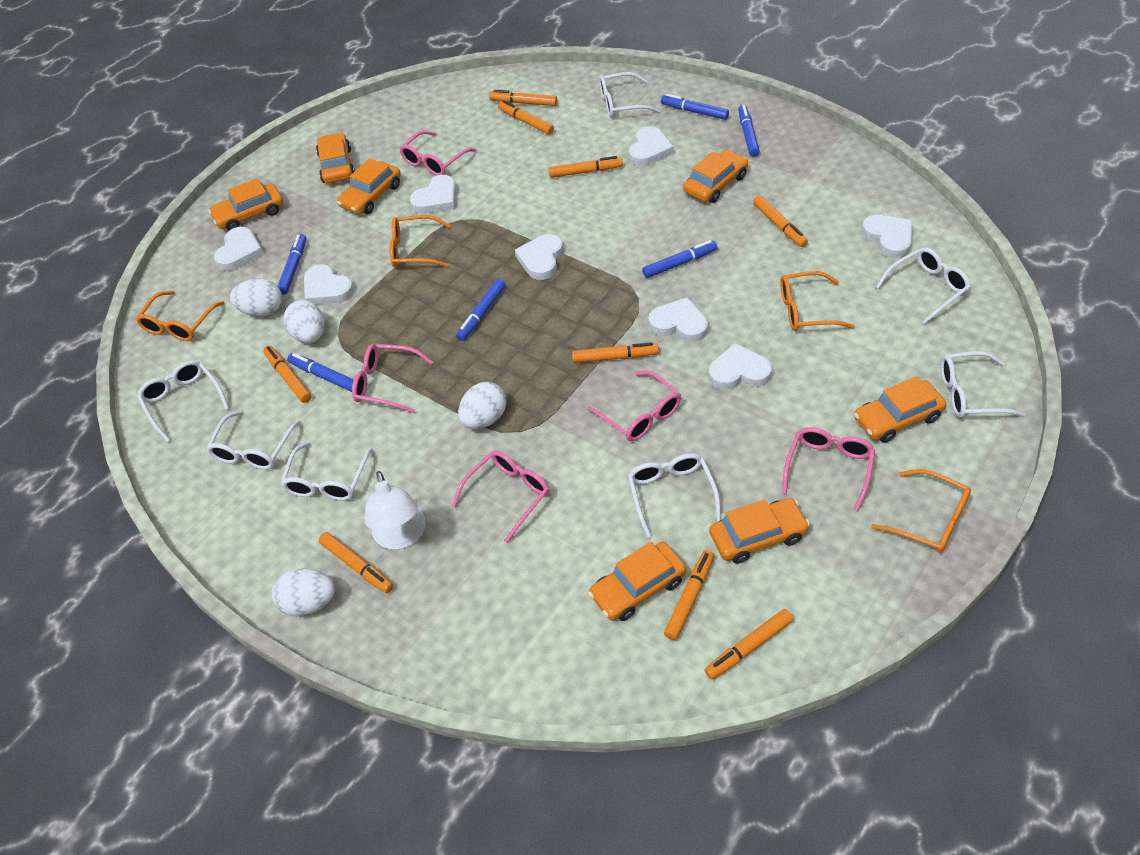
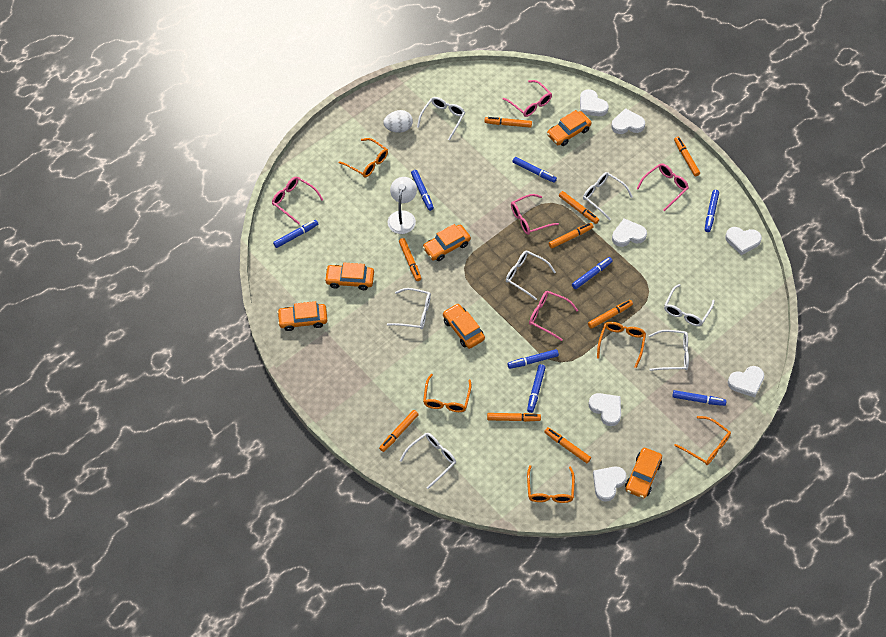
blue marker: 6 -> 8
orange car: 7 -> 6
orange glasses: 4 -> 5
white egg: 4 -> 1
white heart: 8 -> 7

